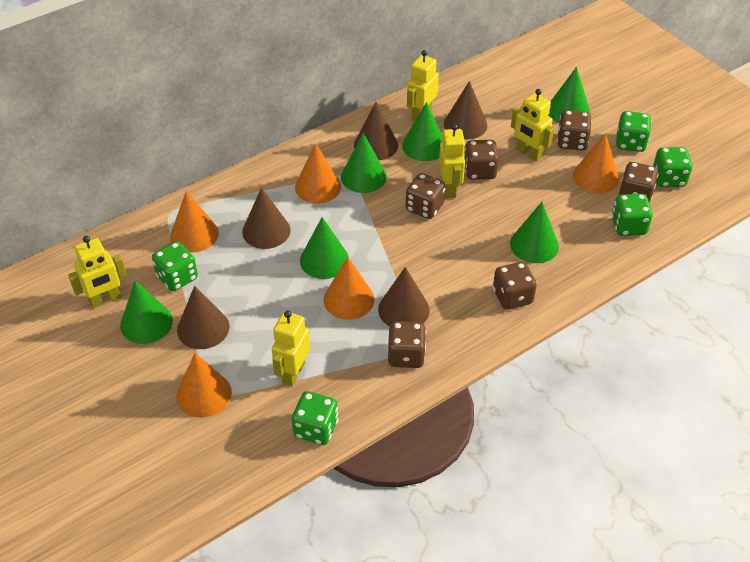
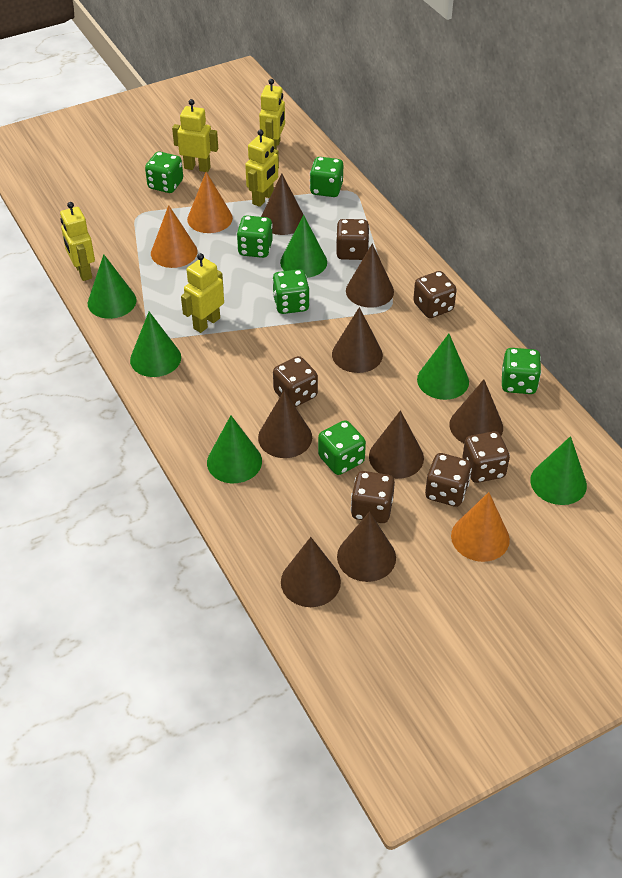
brown cone: 5 -> 8
green dice: 5 -> 6
orange cone: 5 -> 3

